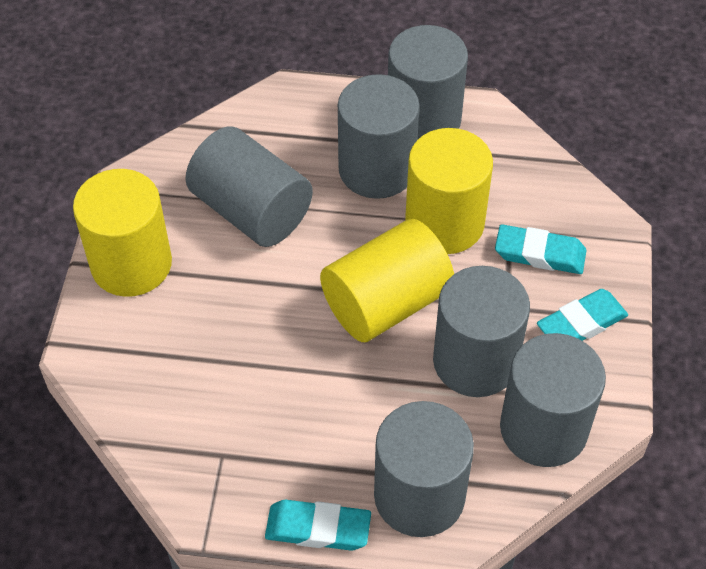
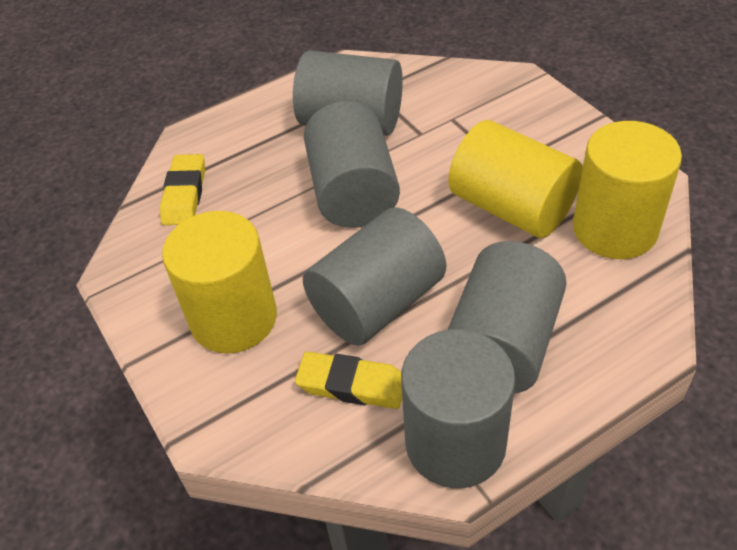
grey cylinder: 6 -> 5
turquoise eraser: 3 -> 0
yellow eraser: 0 -> 2

